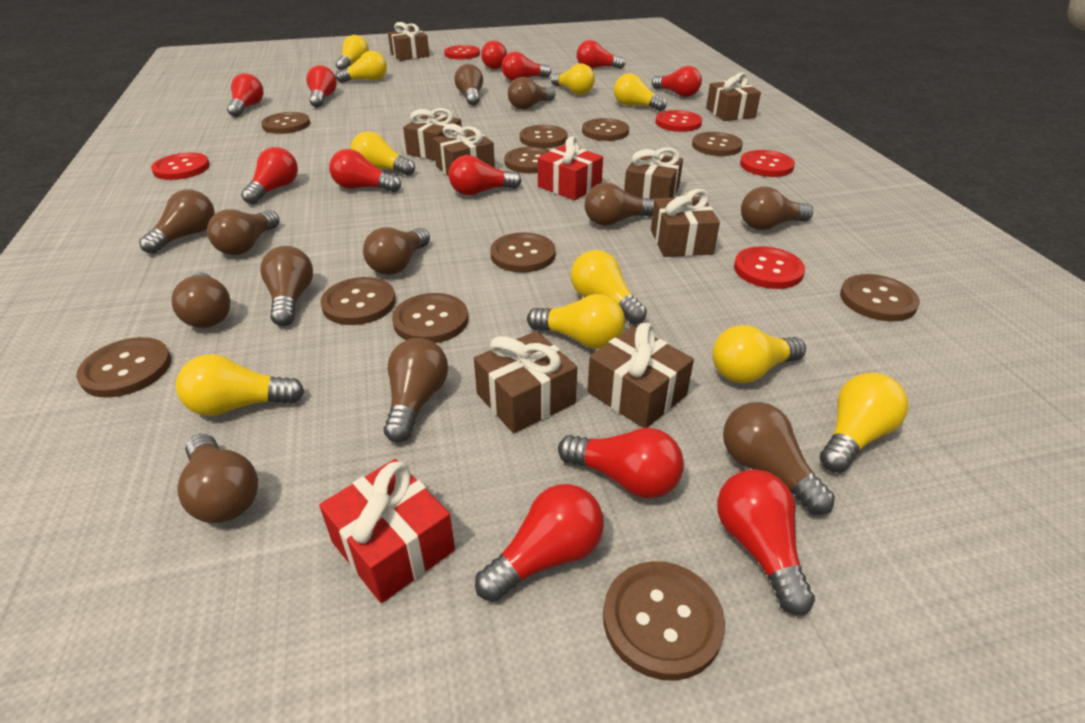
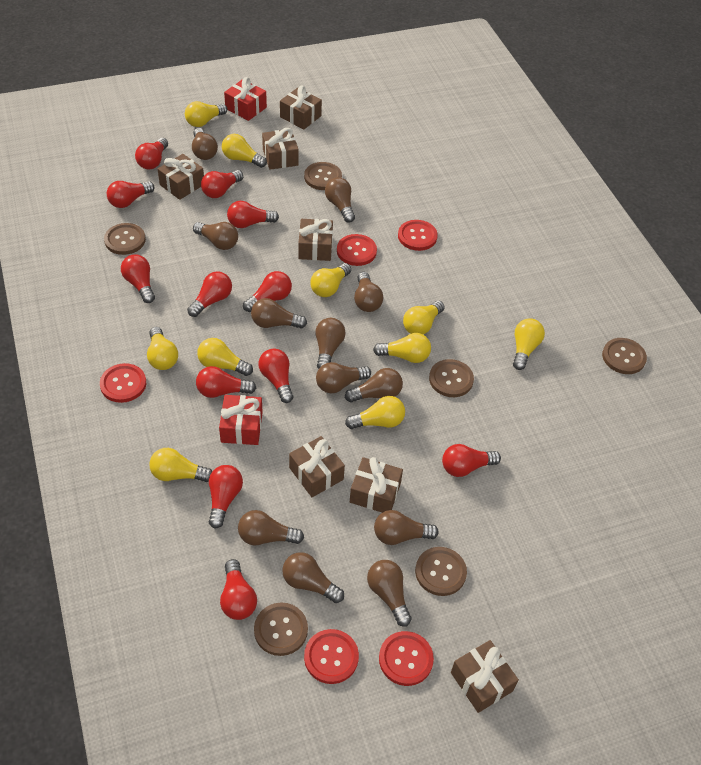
brown button: 11 -> 6
brown gift: 8 -> 7

